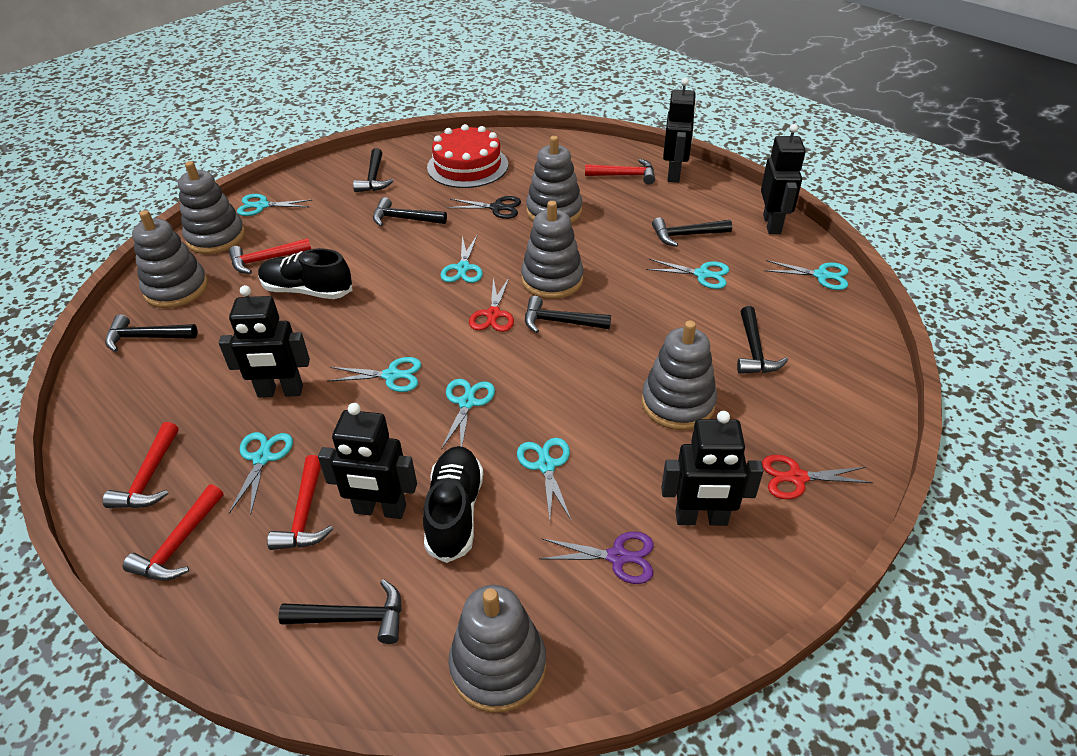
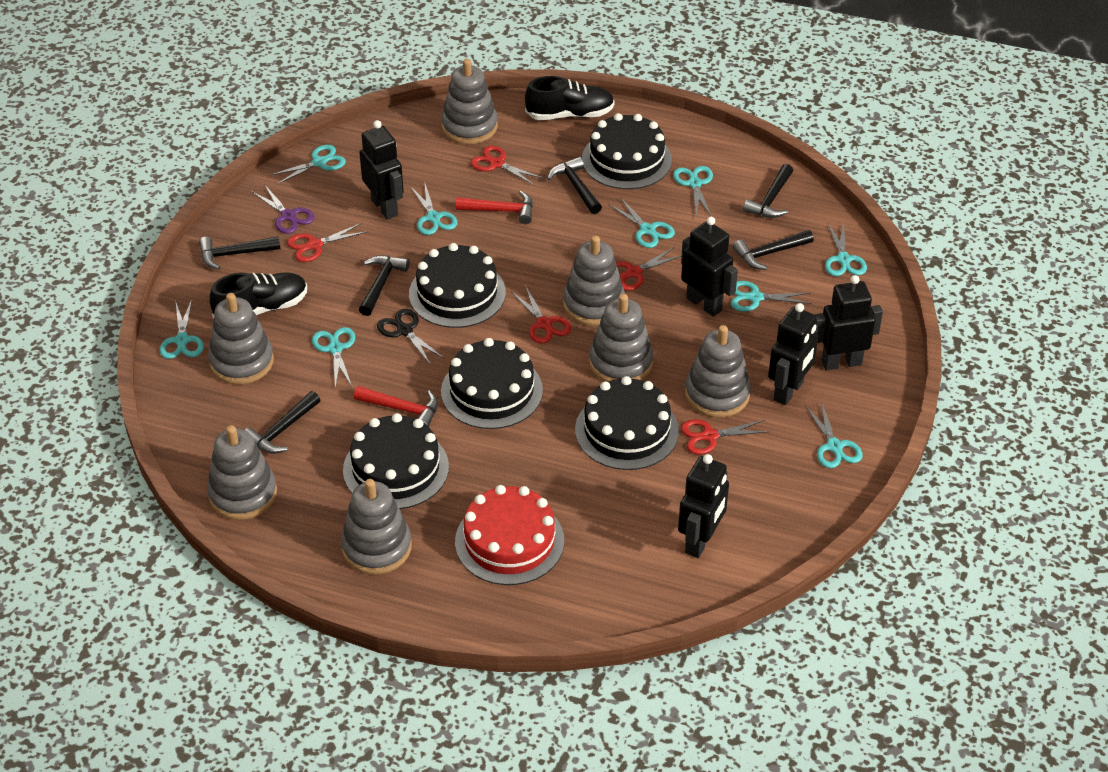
black cake: 0 -> 5
black hammer: 7 -> 6
grey stacking toy: 6 -> 7
red hammer: 5 -> 2
red scissors: 2 -> 5
turquoise scissors: 8 -> 9

